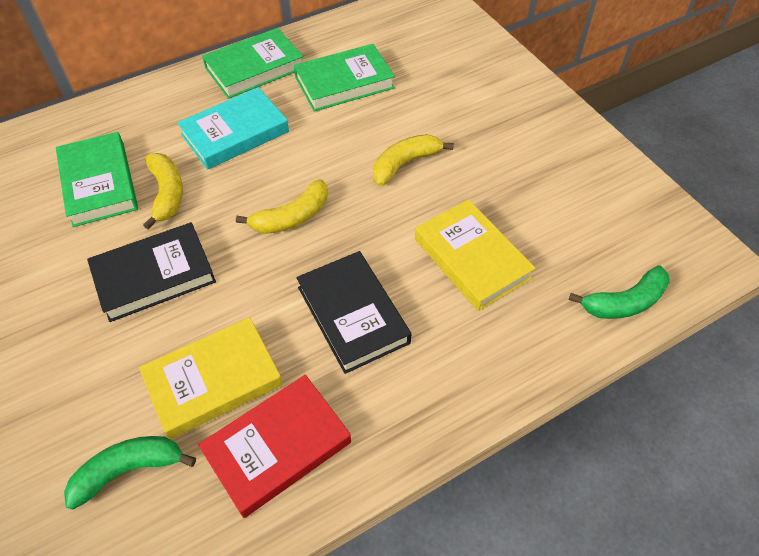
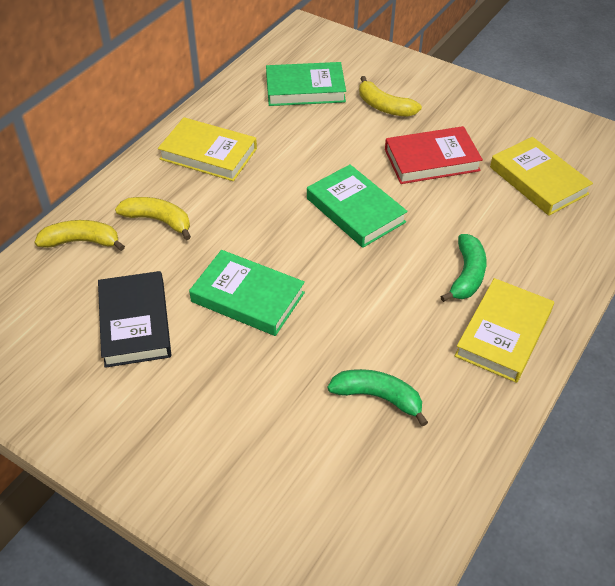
black book: 2 -> 1
turquoise book: 1 -> 0
yellow book: 2 -> 3

